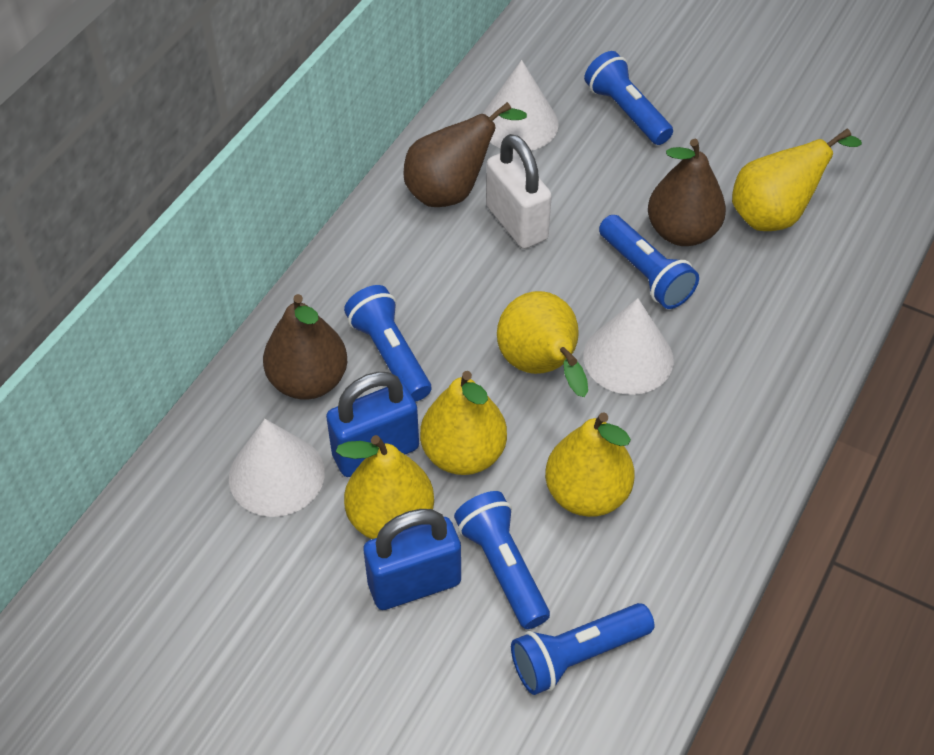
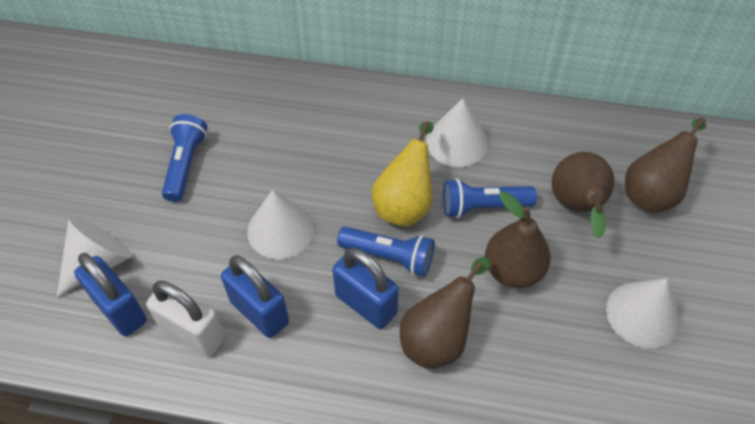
blue flashlight: 5 -> 3
blue padlock: 2 -> 3
brown pear: 3 -> 4
white cone: 3 -> 4
yellow pear: 5 -> 1

